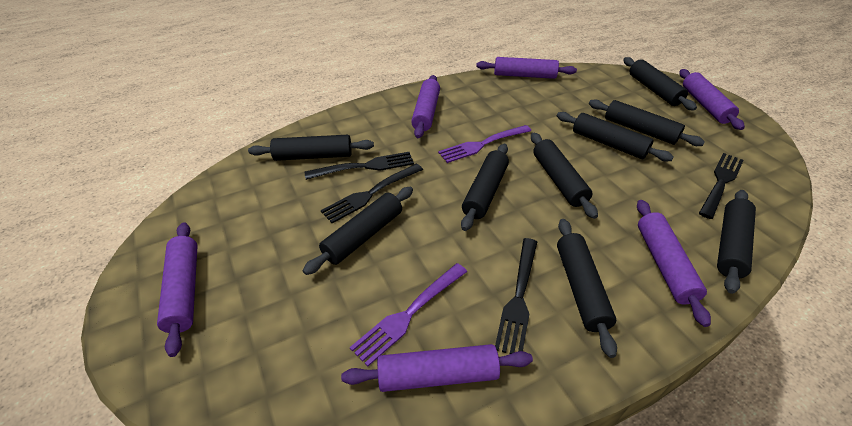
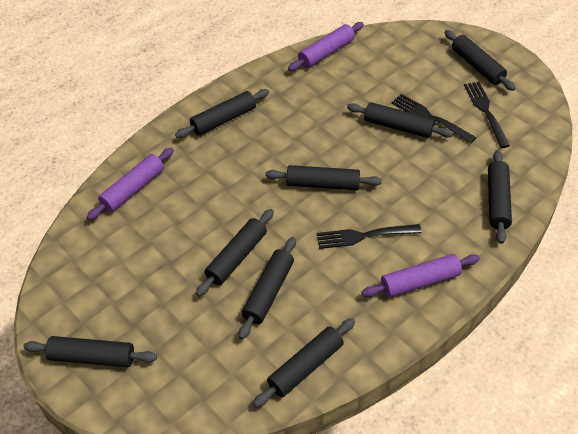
black fork: 4 -> 3
purple fork: 2 -> 0
purple rolling pin: 6 -> 3

